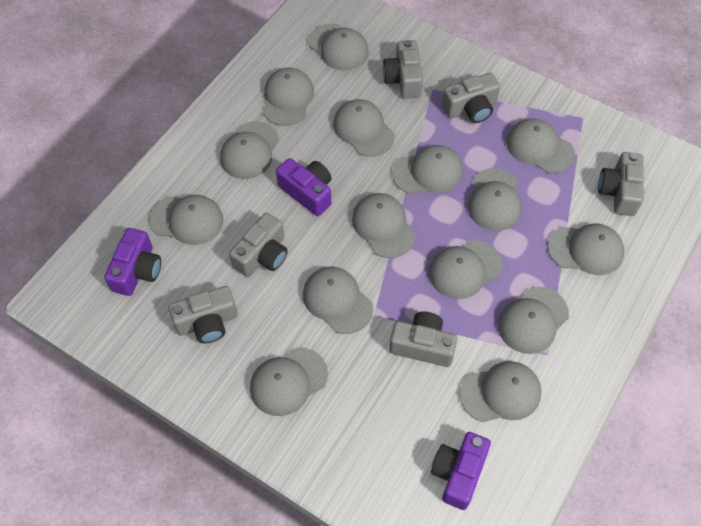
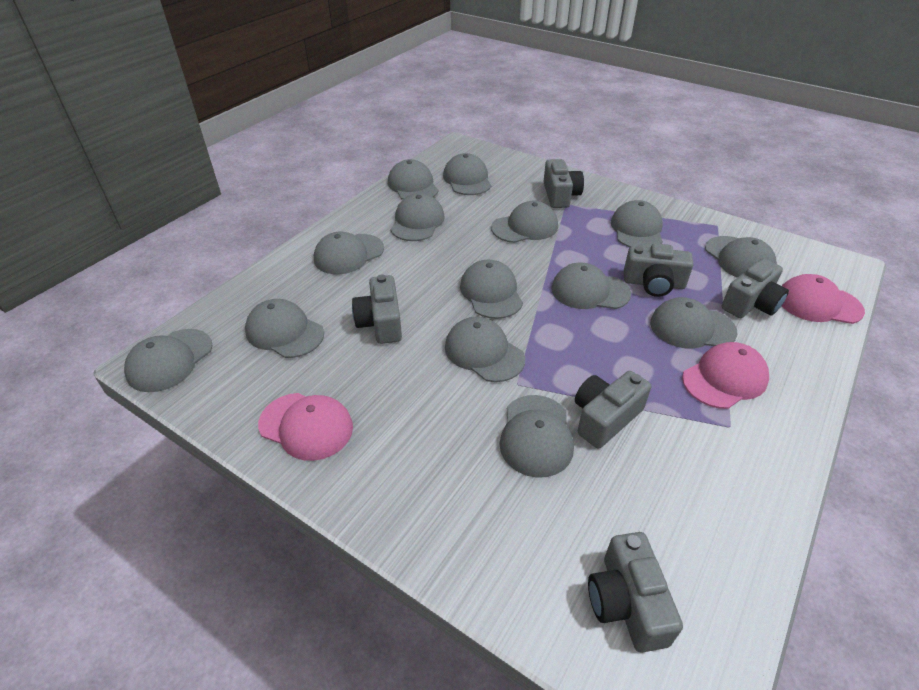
grey cap: 15 -> 14
pink cap: 0 -> 3
purple camera: 3 -> 0

